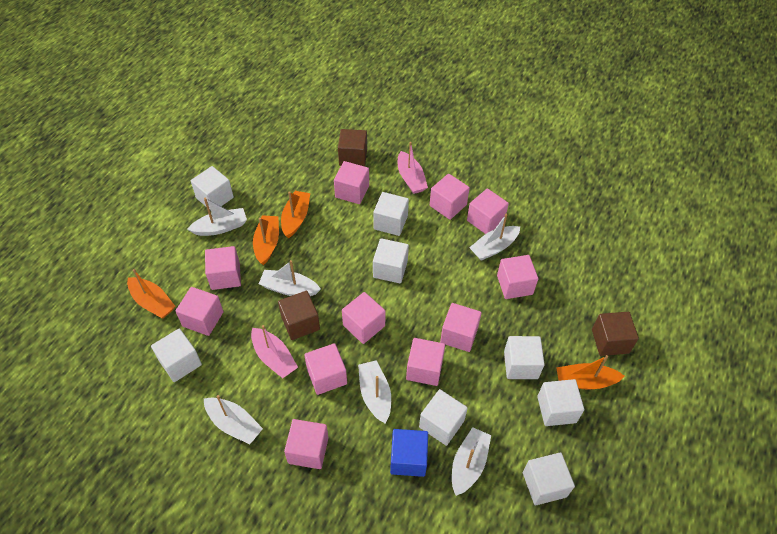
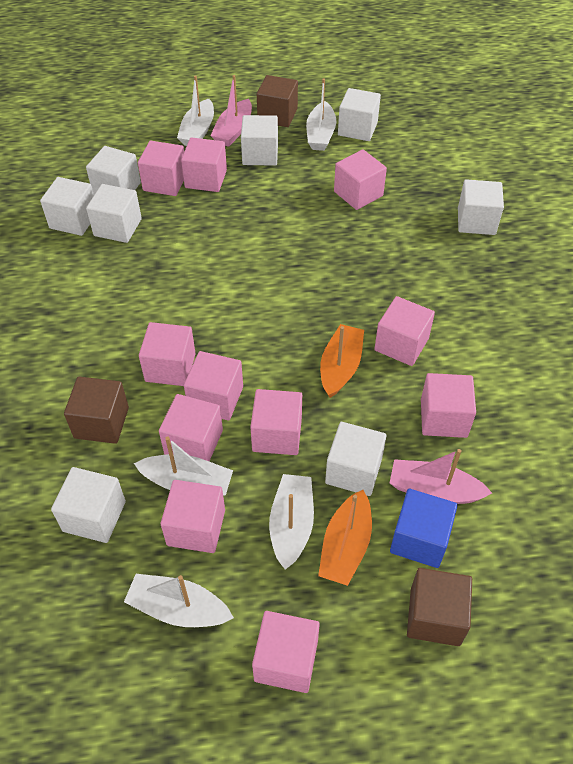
orange boat: 4 -> 2
white boat: 6 -> 5

